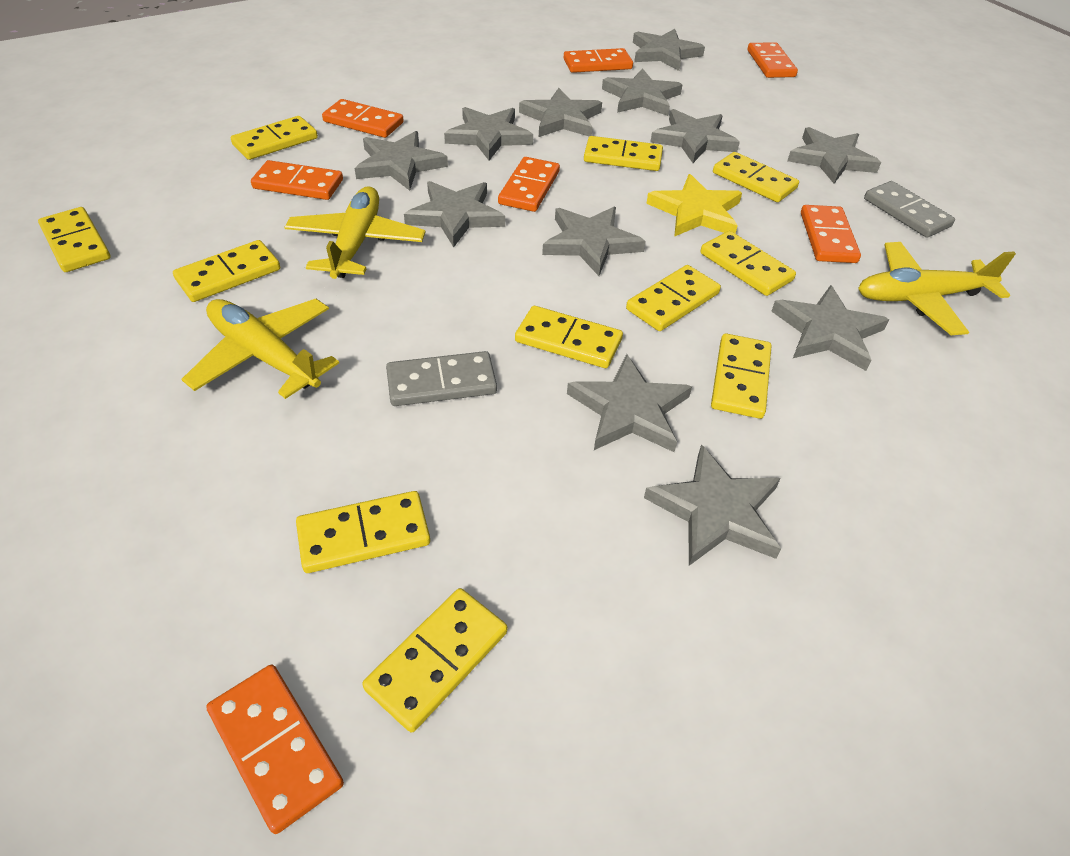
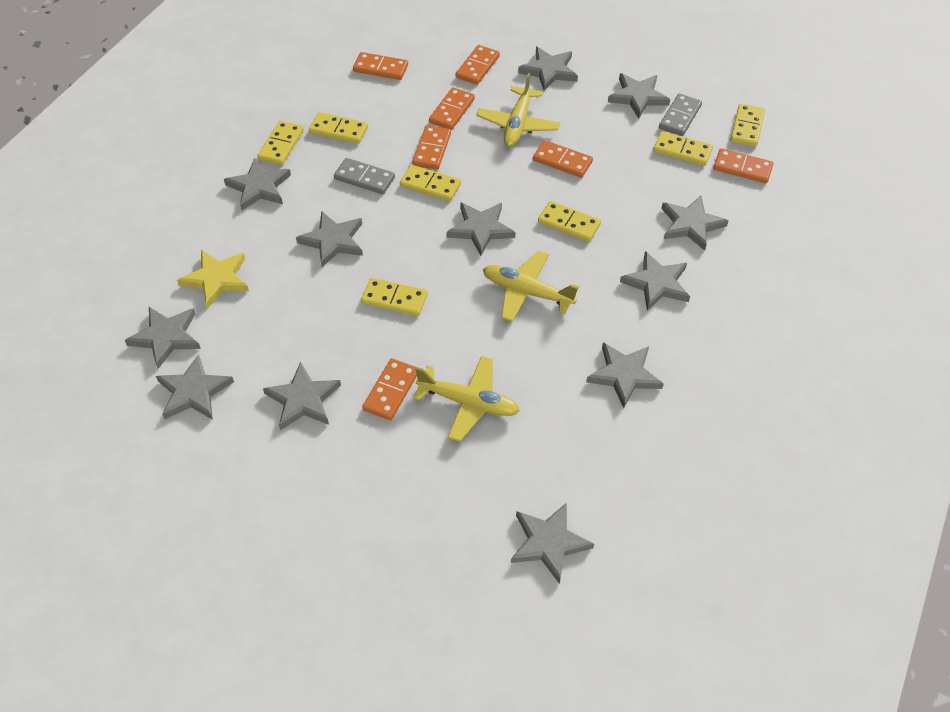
yellow domino: 11 -> 7

